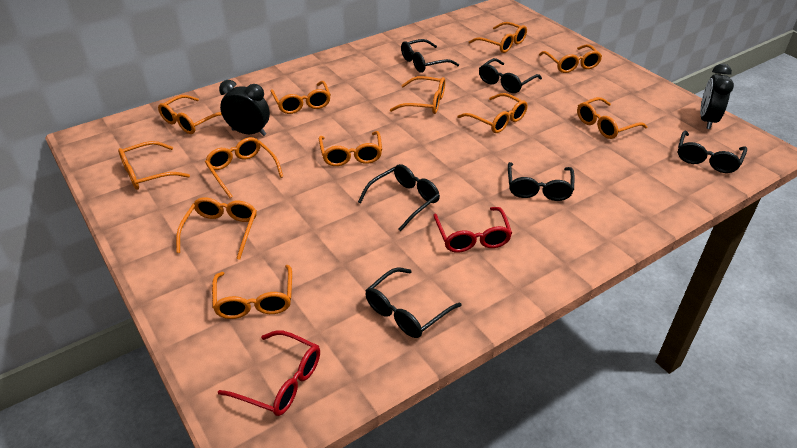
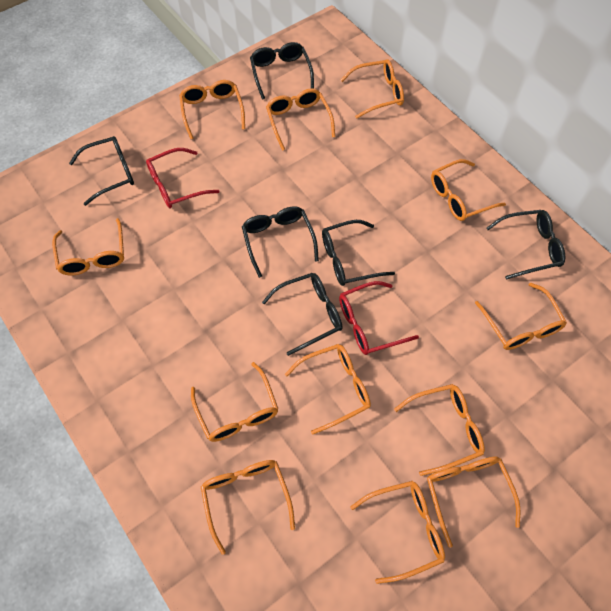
black clock: 2 -> 0

